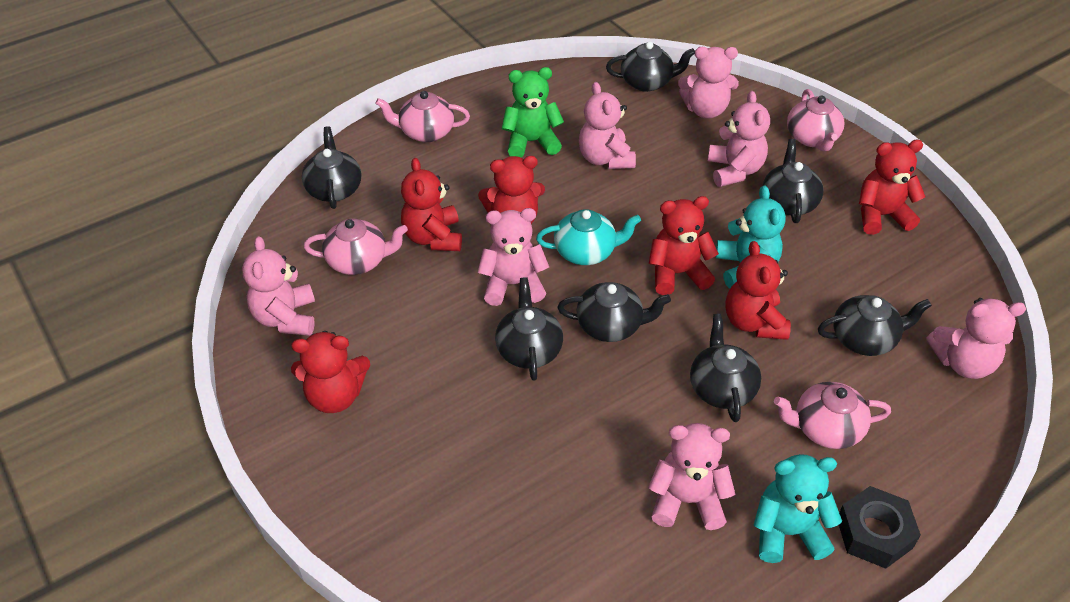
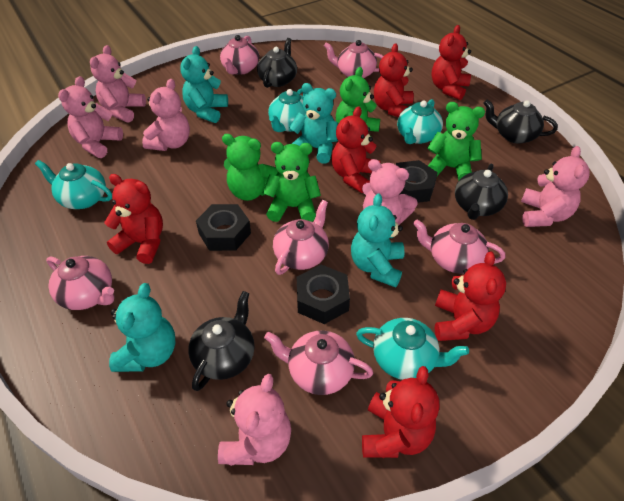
black nut: 1 -> 3
black teapot: 7 -> 4
green teddy bear: 1 -> 4
pink teapot: 4 -> 6
pink teddy bear: 7 -> 6
turquoise teapot: 1 -> 4
turquoise teddy bear: 2 -> 4

